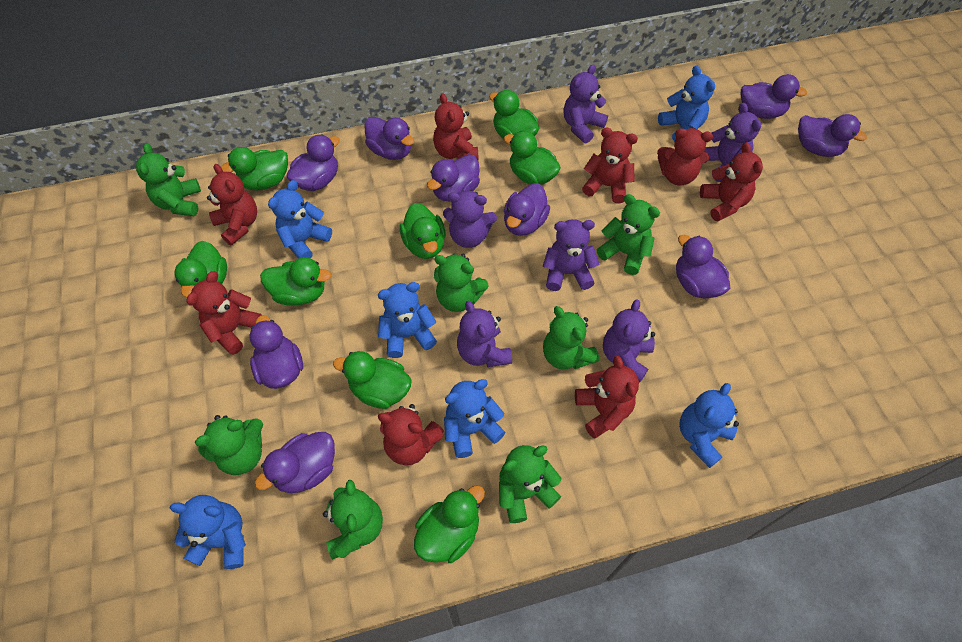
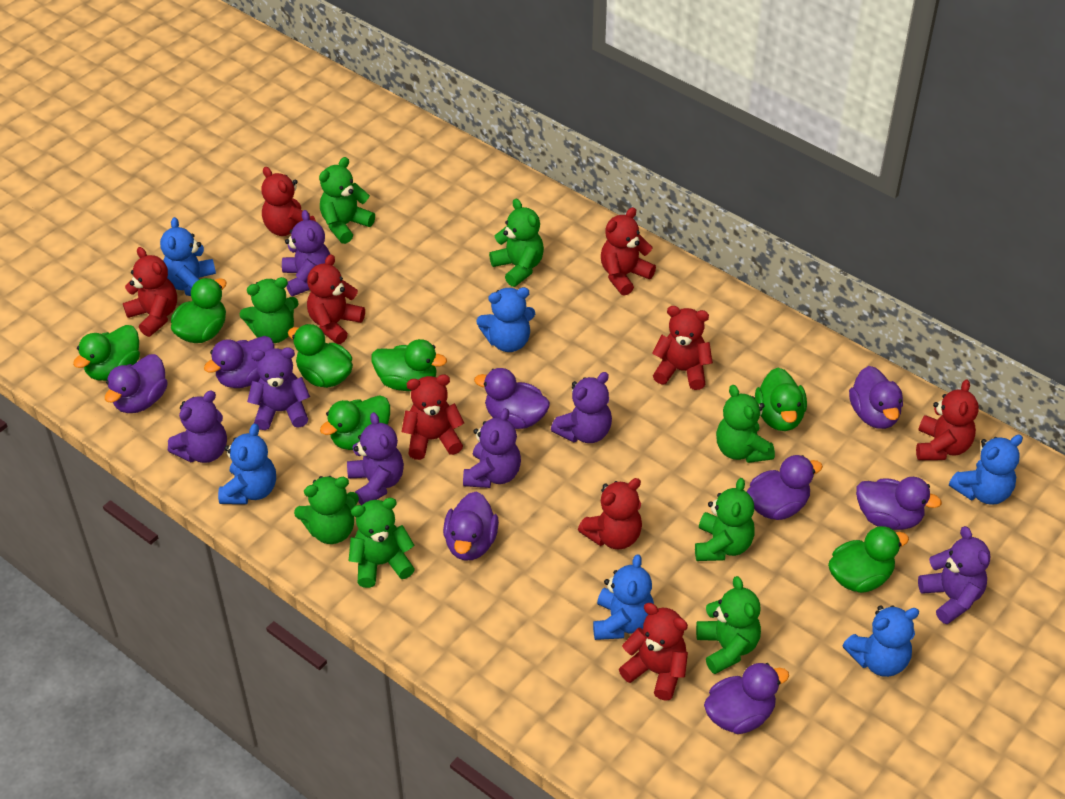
green duck: 8 -> 7
green teddy bear: 7 -> 8
purple duck: 9 -> 8
purple teddy bear: 6 -> 7
red teddy bear: 8 -> 9

